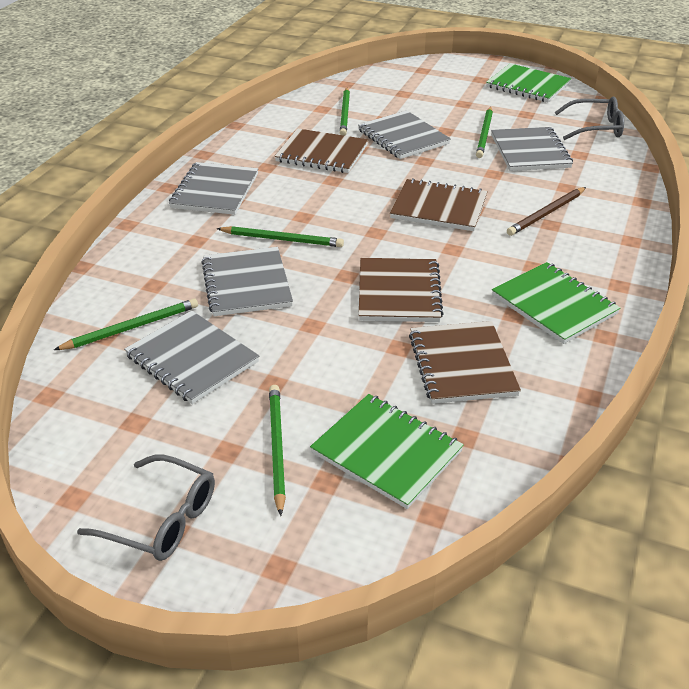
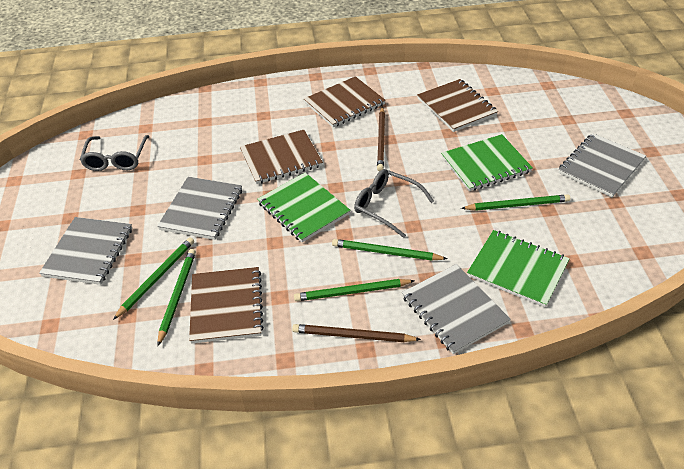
brown pencil: 1 -> 2
grey notebook: 5 -> 4

